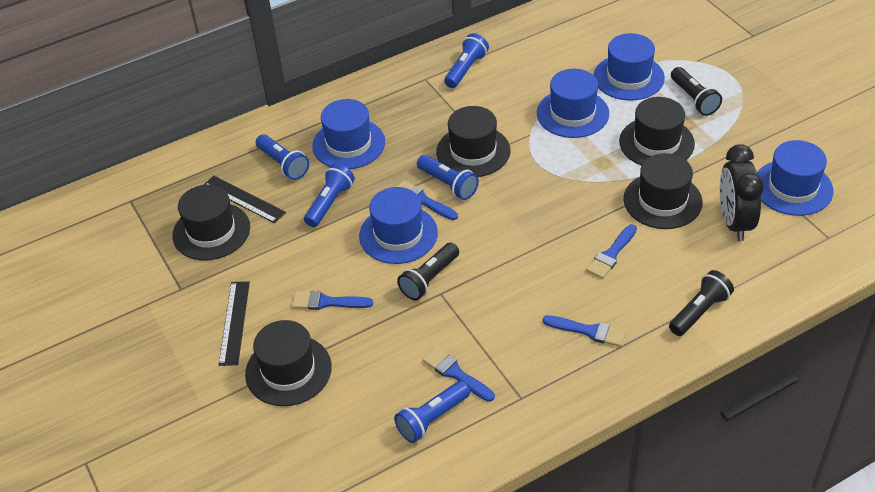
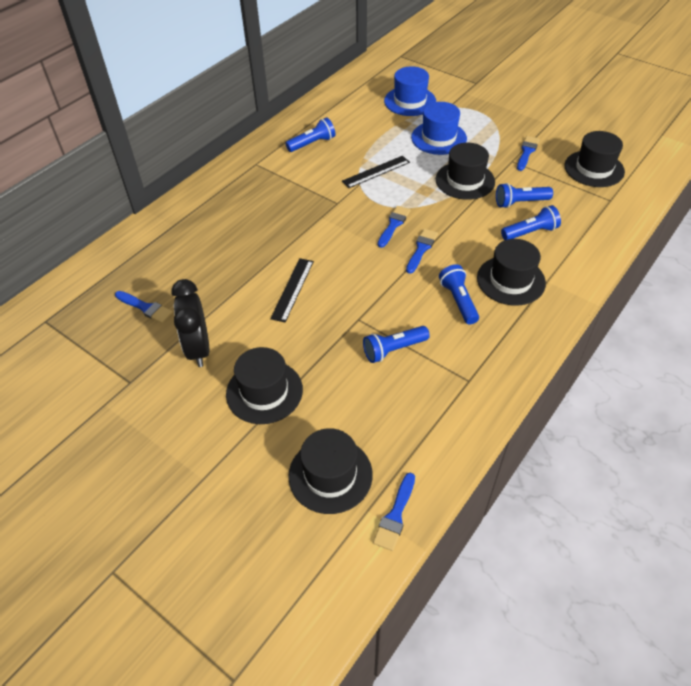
black flashlight: 3 -> 0
blue hat: 5 -> 2

